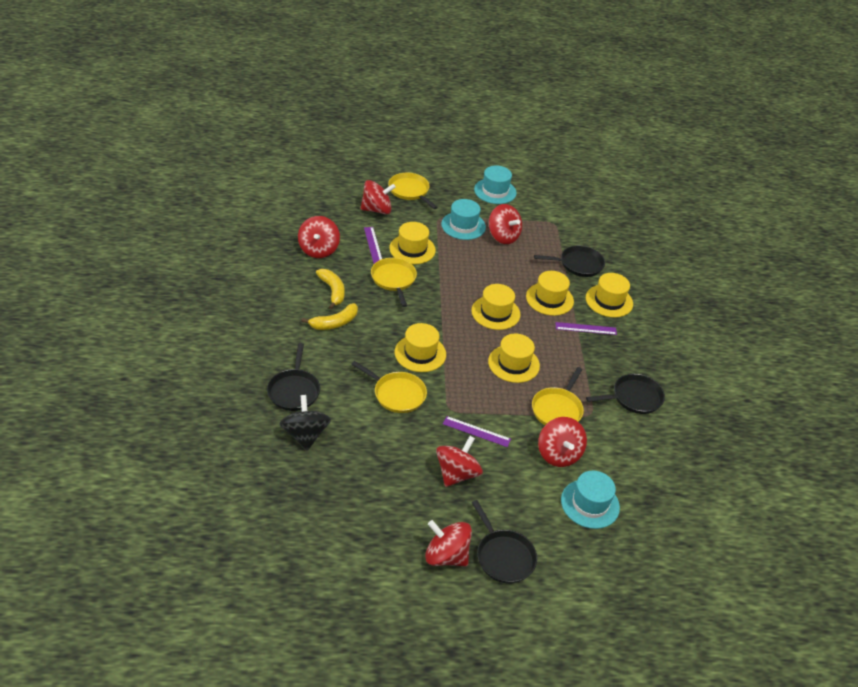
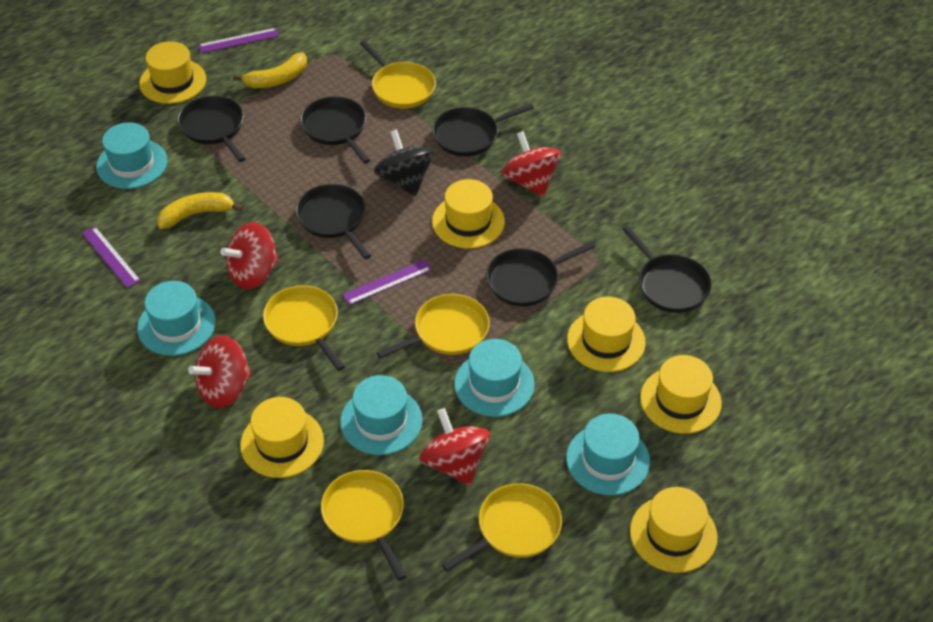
black pan: 4 -> 6
red spinning top: 6 -> 4
turquoise hat: 3 -> 5
yellow pan: 4 -> 5

